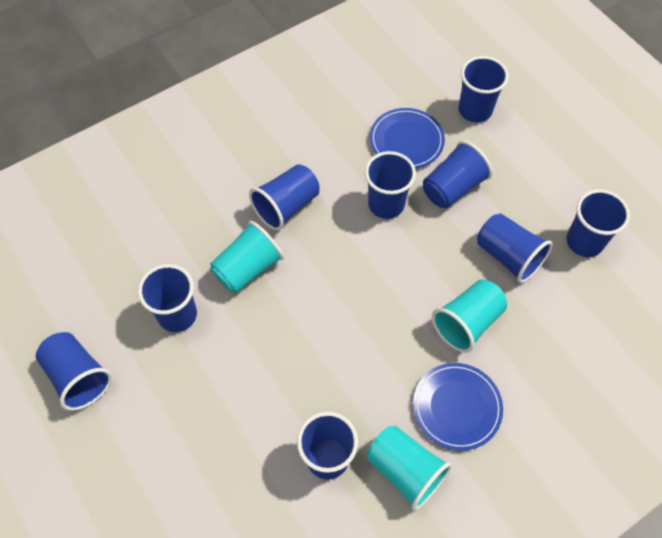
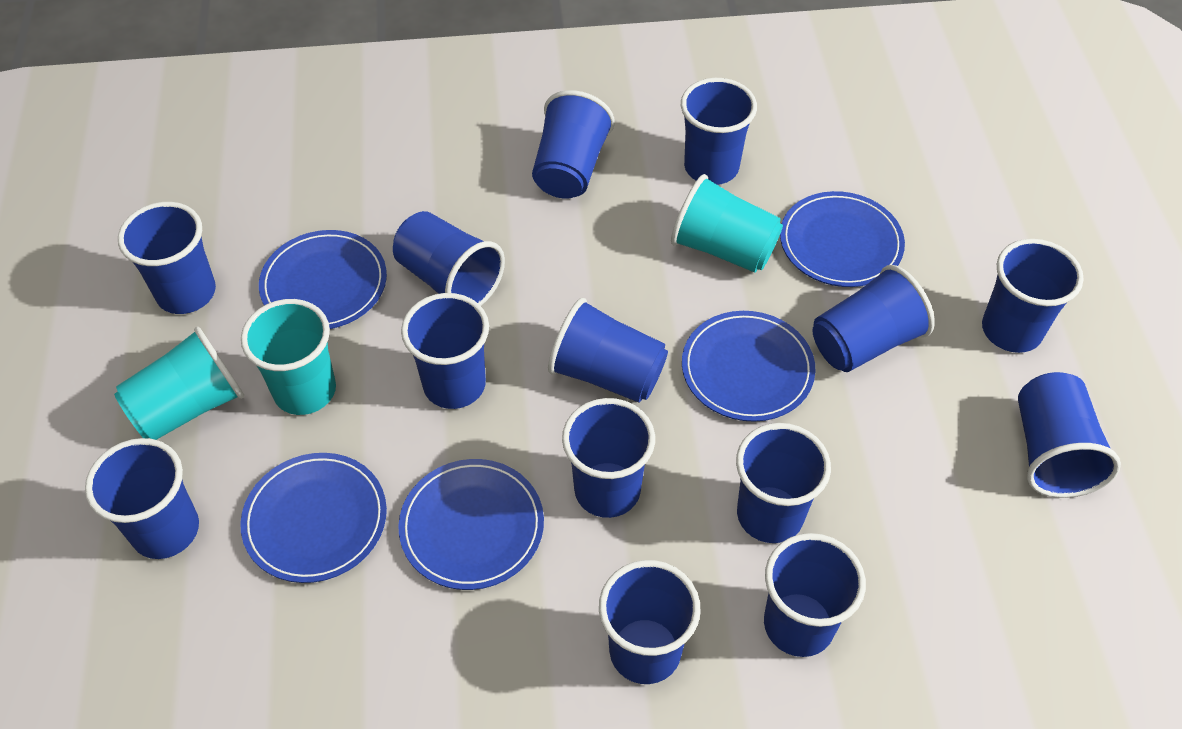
blue cup: 9 -> 14
blue plate: 2 -> 5

